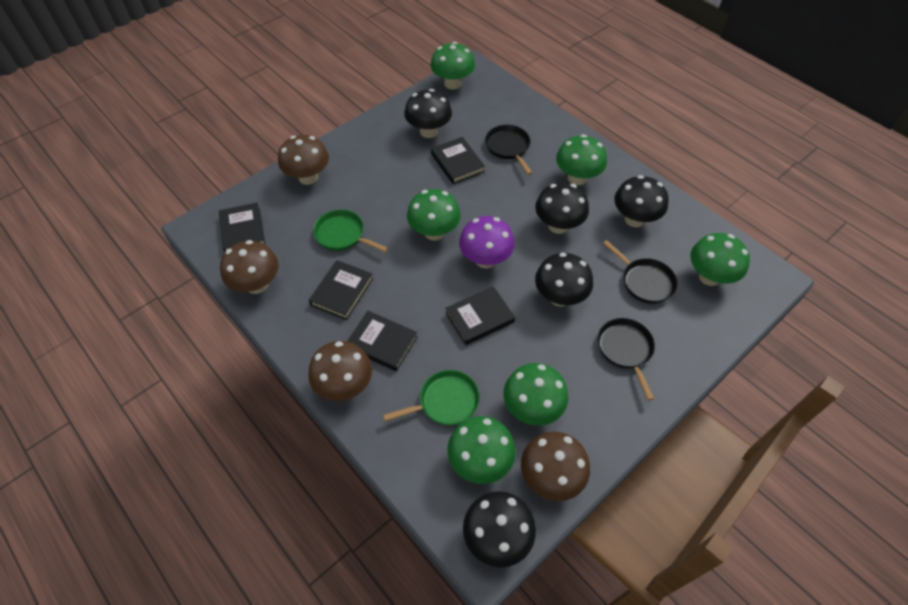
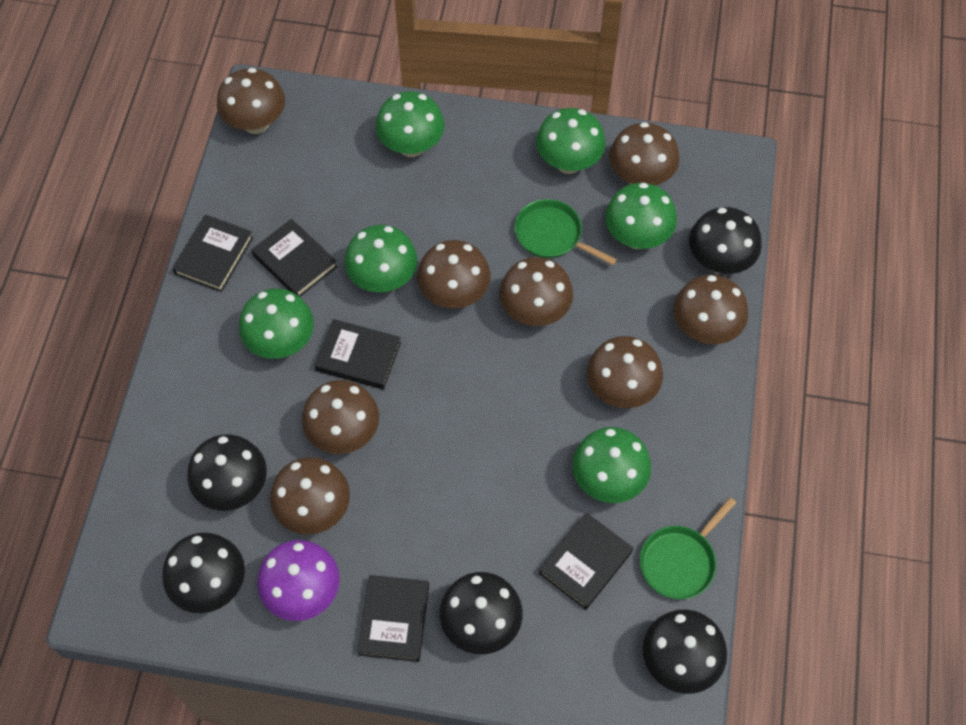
black pan: 3 -> 0
brown mushroom: 4 -> 8

